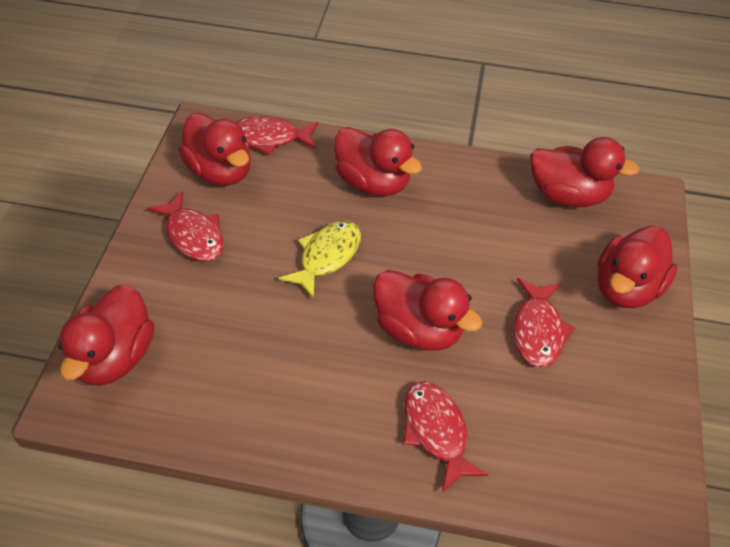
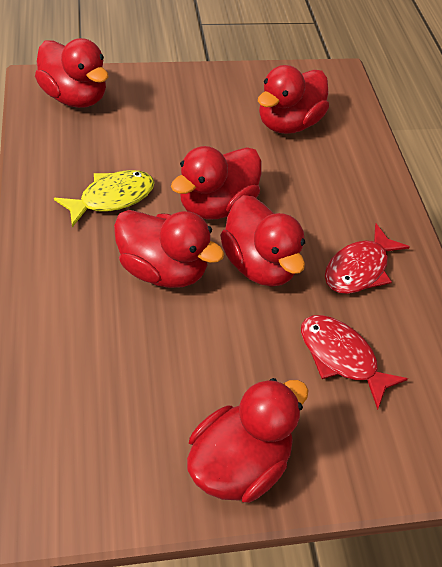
red fish: 4 -> 2

